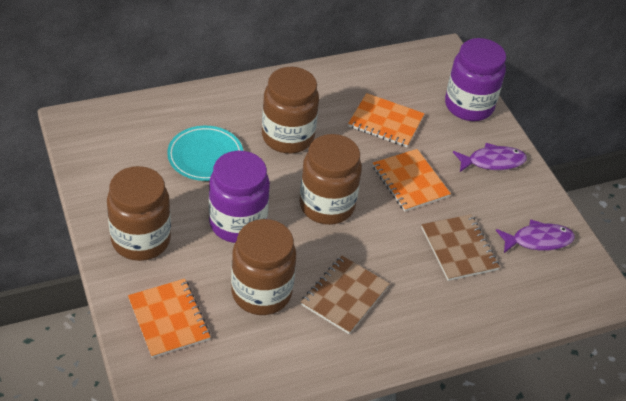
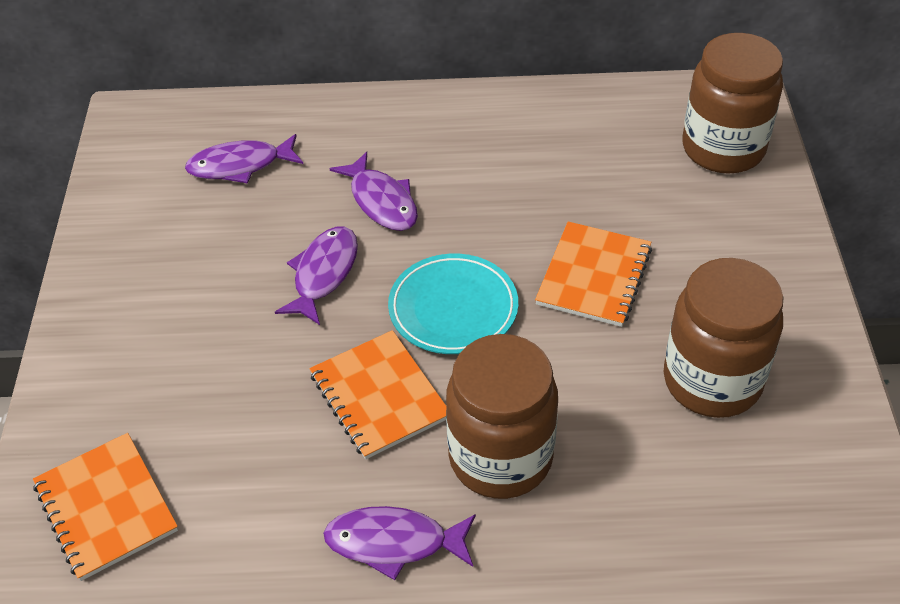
brown jar: 4 -> 3
brown notebook: 2 -> 0
purple fish: 2 -> 4
purple jar: 2 -> 0

